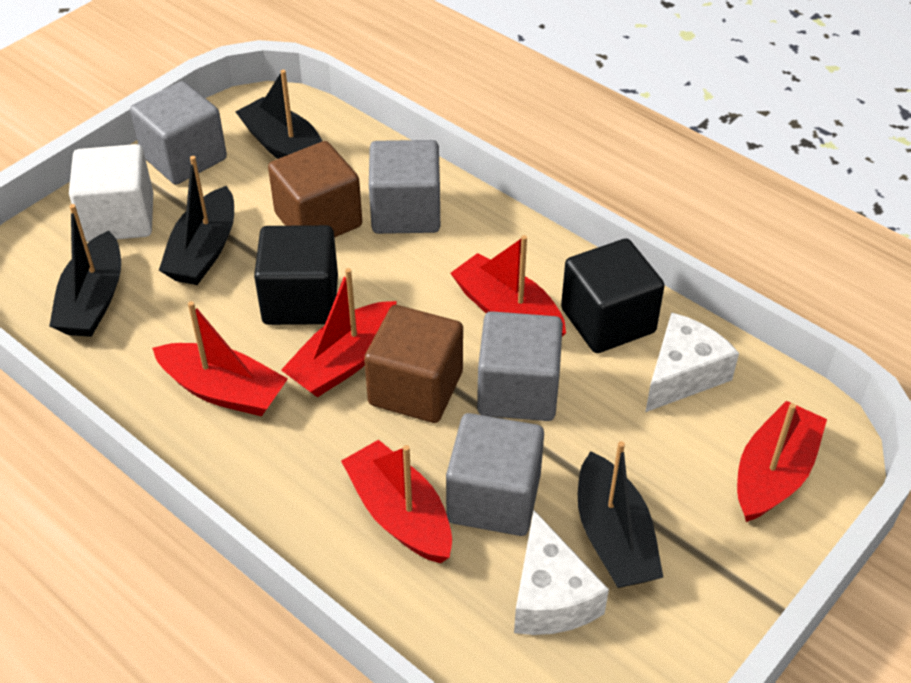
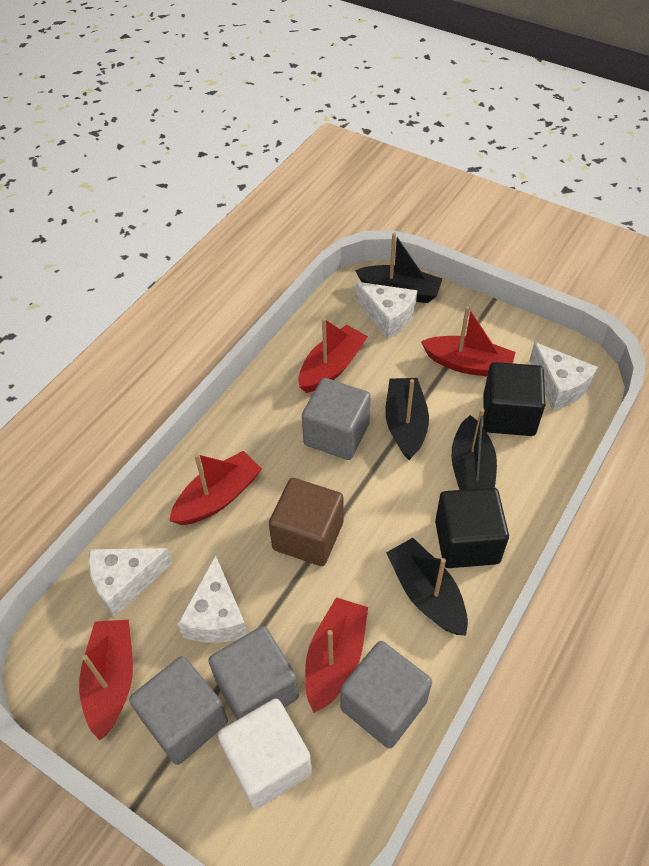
brown cube: 2 -> 1
white cheese: 2 -> 4

